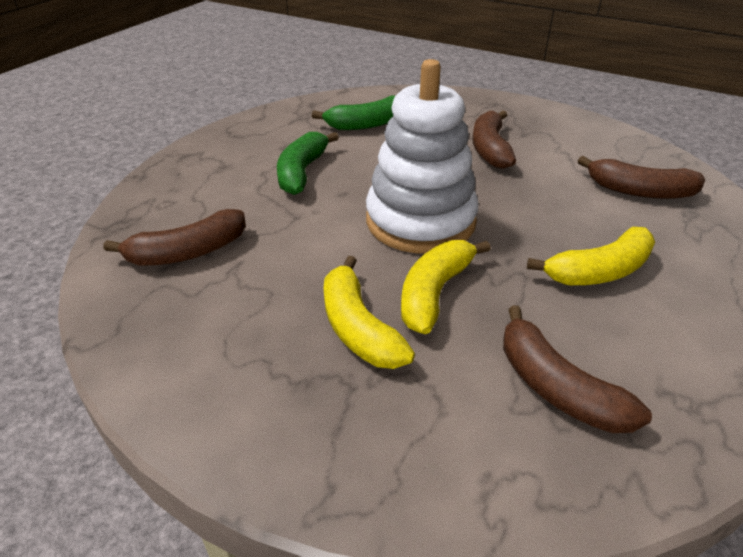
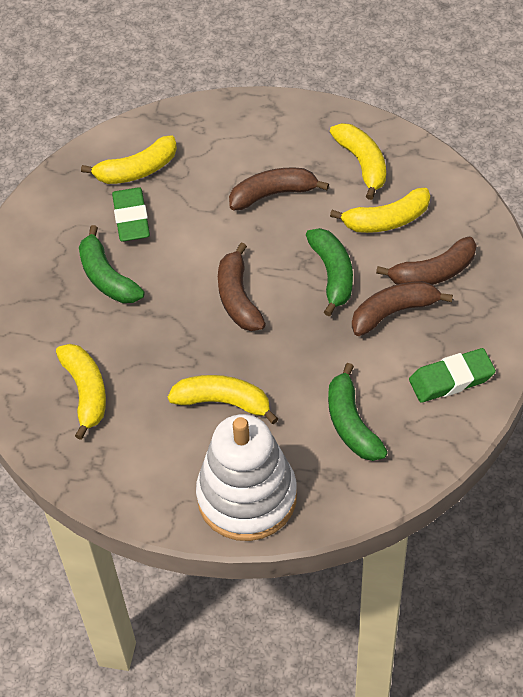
green banana: 2 -> 3
green eraser: 0 -> 2
yellow banana: 3 -> 5

